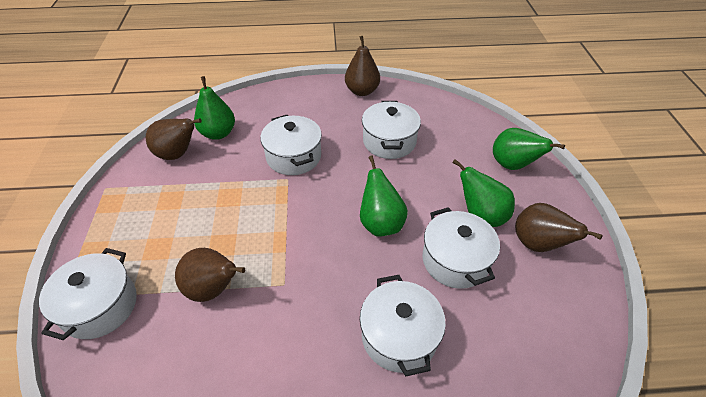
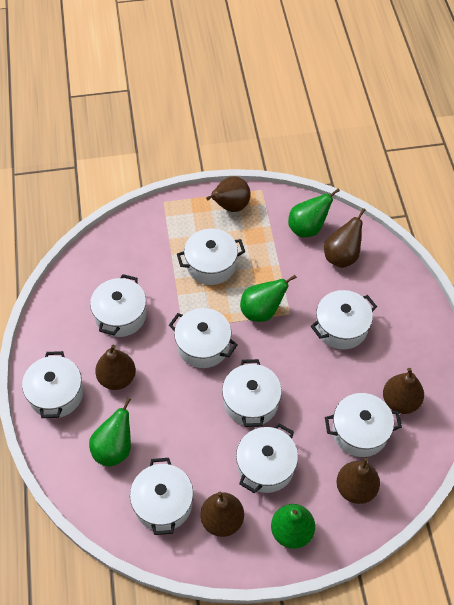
brown pear: 4 -> 6
white pot: 5 -> 9

